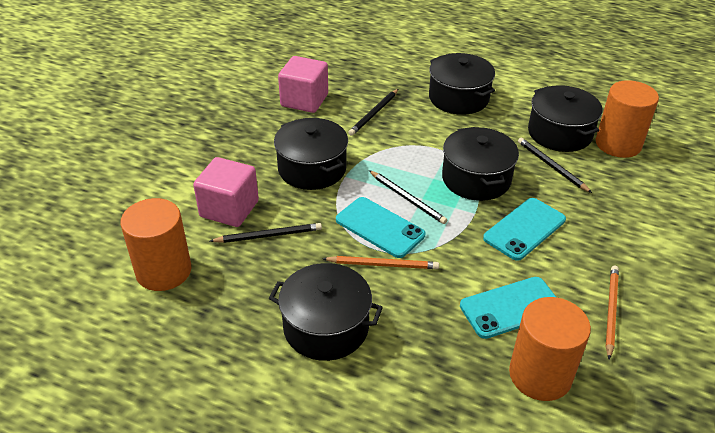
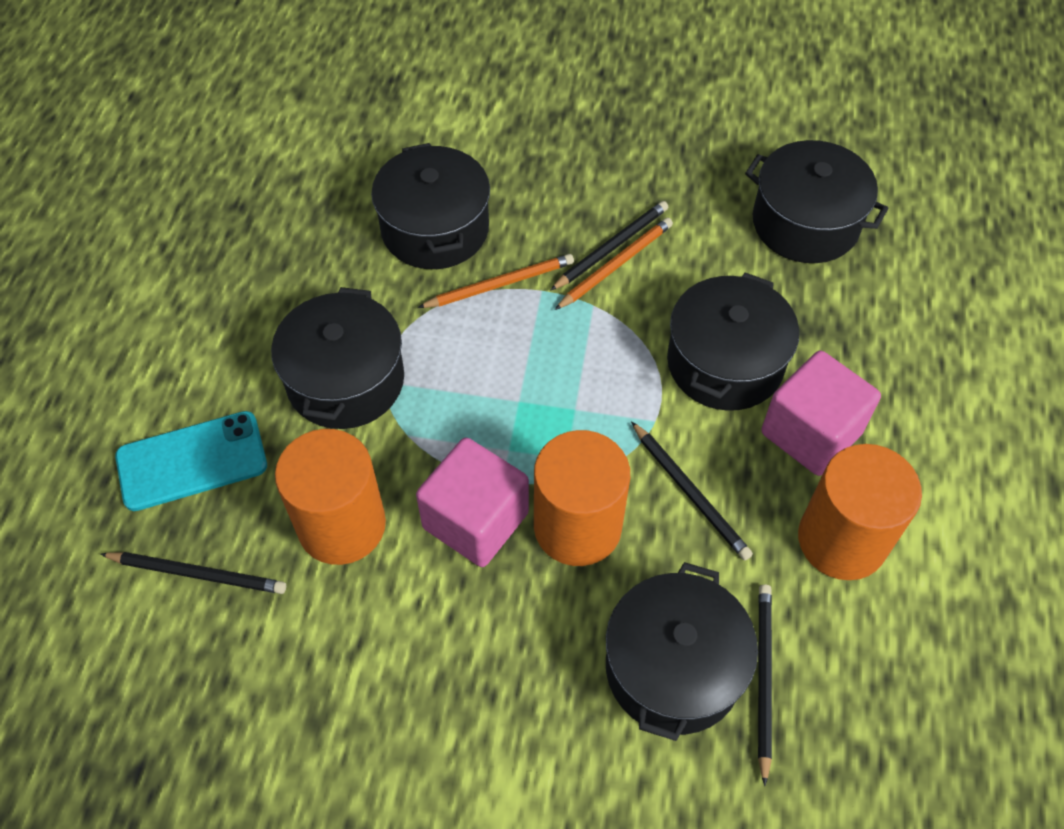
turquoise phone: 3 -> 1

